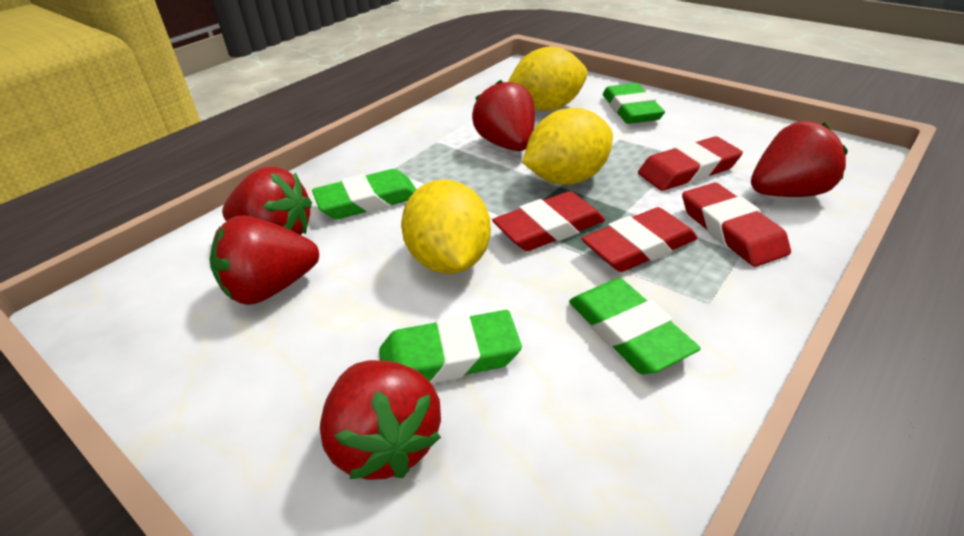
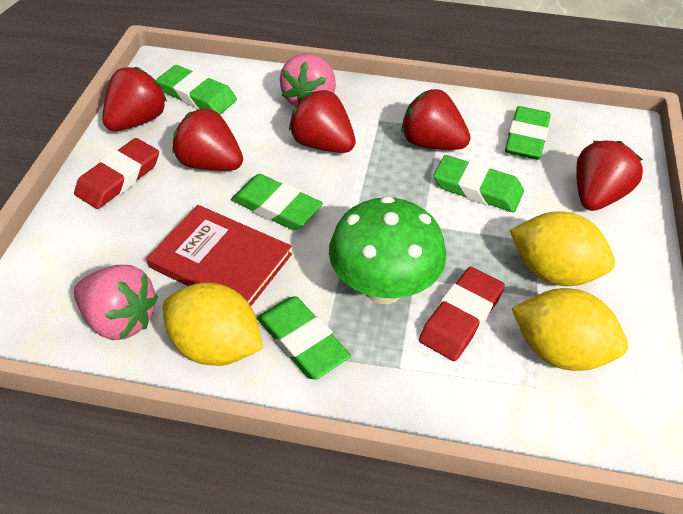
green eraser: 4 -> 5
green mushroom: 0 -> 1
pink strawberry: 0 -> 2
red book: 0 -> 1
red eraser: 4 -> 2

